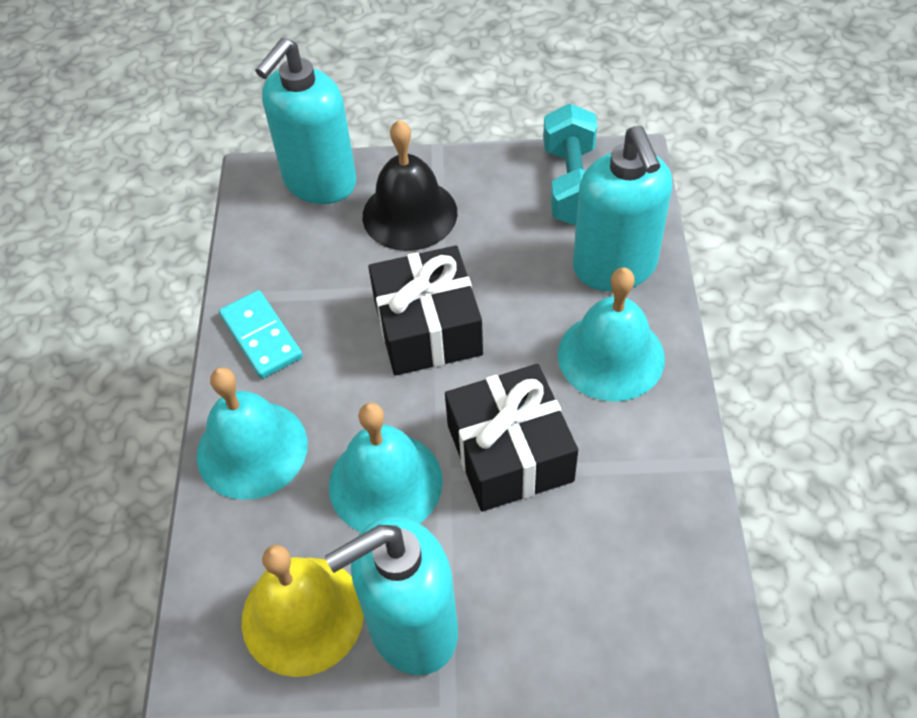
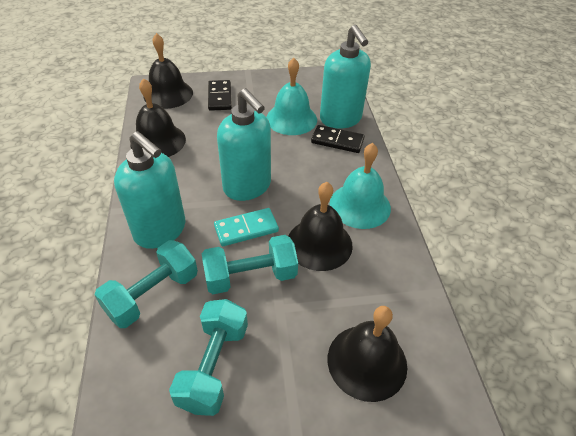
black bell: 1 -> 4
black domino: 0 -> 2
black gift: 2 -> 0
turquoise bell: 3 -> 2
turquoise dumbbell: 1 -> 3
yellow bell: 1 -> 0

